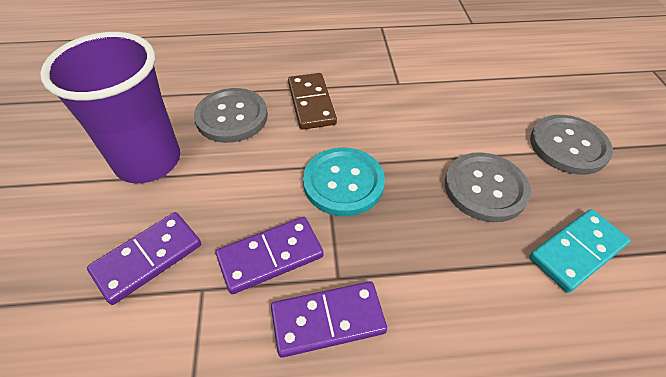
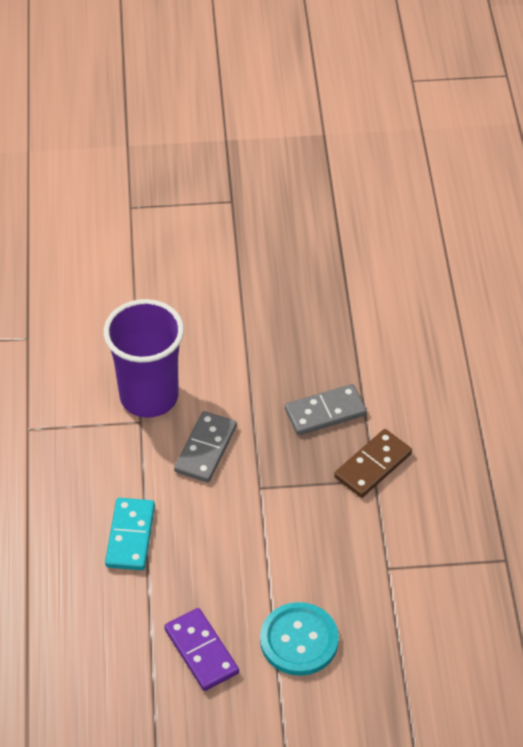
grey button: 3 -> 0
grey domino: 0 -> 2
purple domino: 3 -> 1

